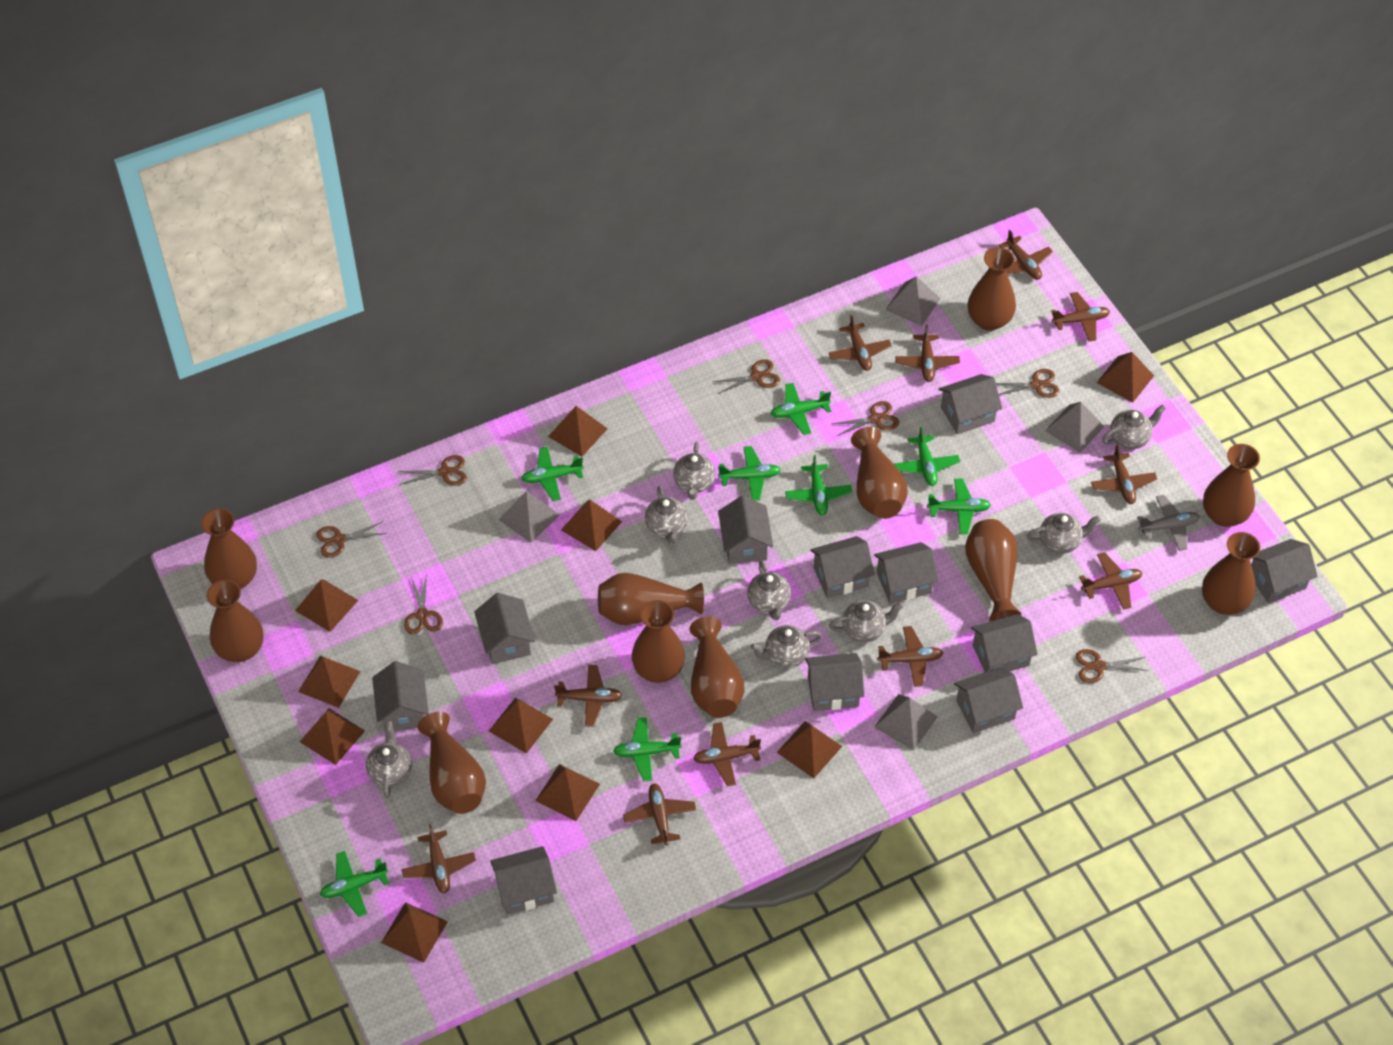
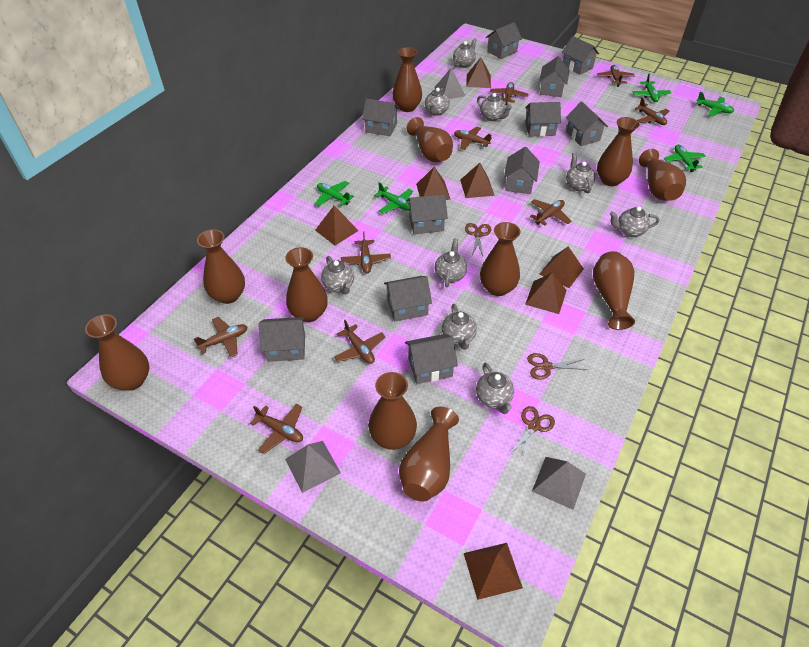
brown plane: 11 -> 9
brown pyramid: 10 -> 7
brown scissors: 7 -> 3
green plane: 8 -> 5
grey plane: 1 -> 0
grey pyramid: 4 -> 3
grey teapot: 8 -> 9

